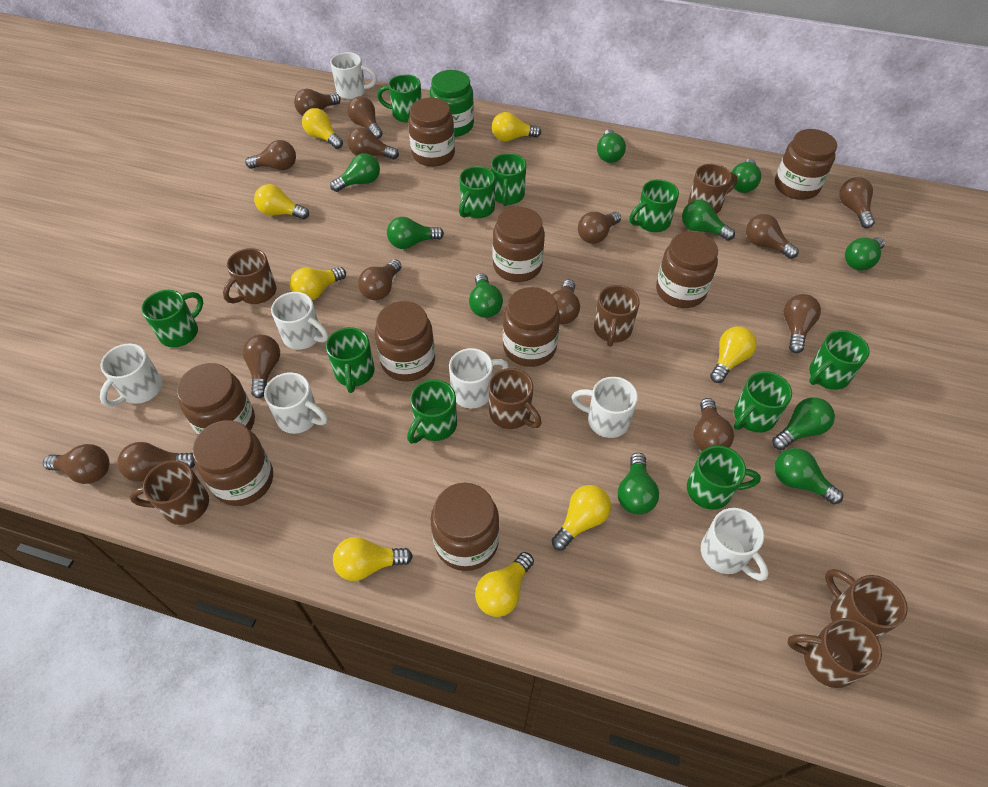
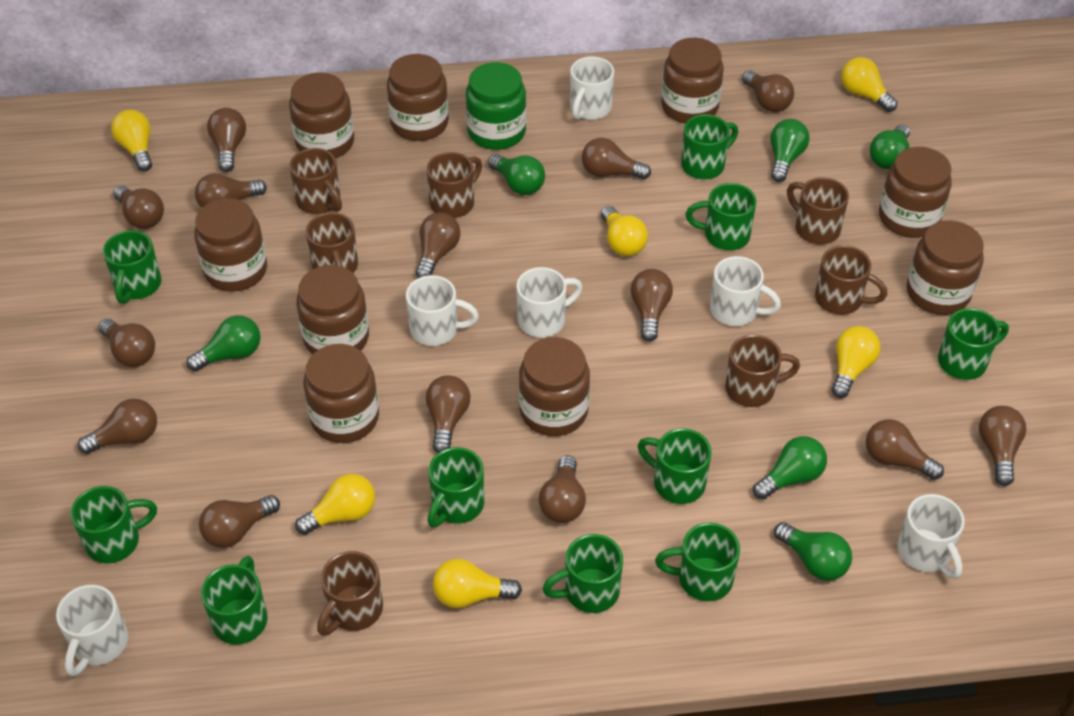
green light bulb: 10 -> 6
white mug: 7 -> 6
yellow light bulb: 8 -> 6

